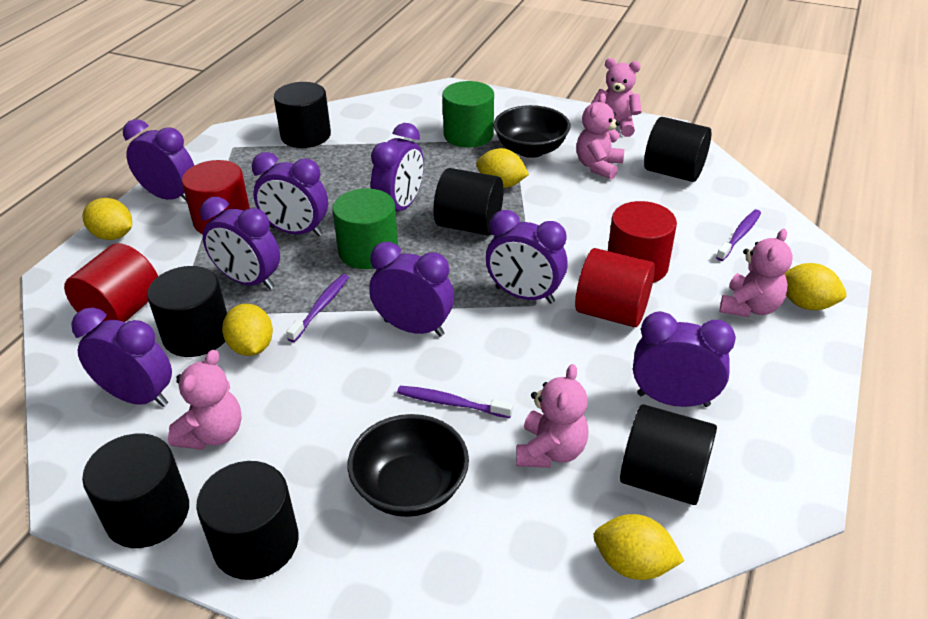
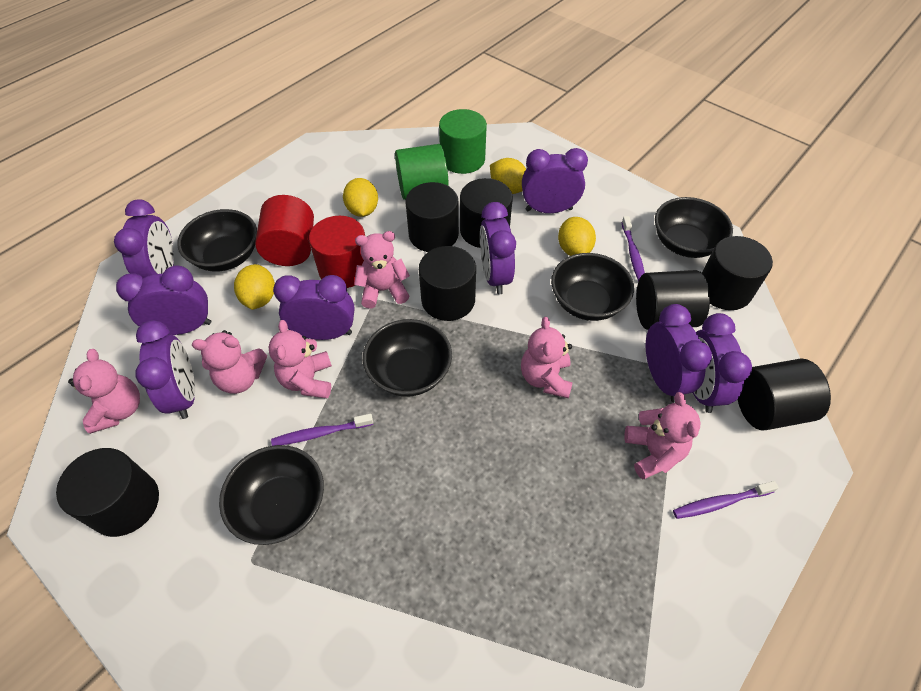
black bowl: 2 -> 5
pink teddy bear: 5 -> 6
red cylinder: 4 -> 2
yellow lemon: 5 -> 4

